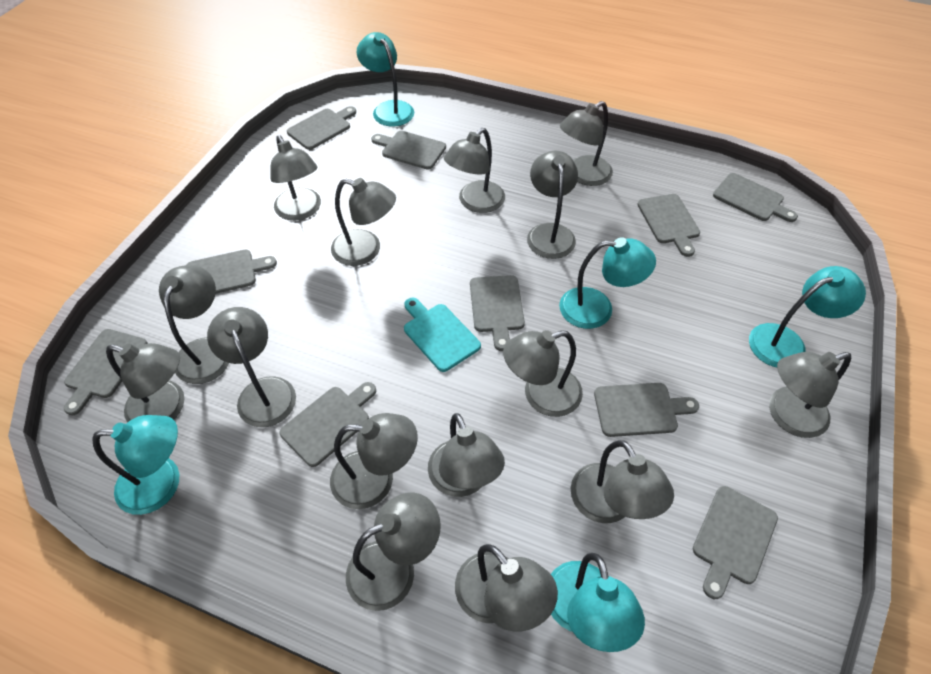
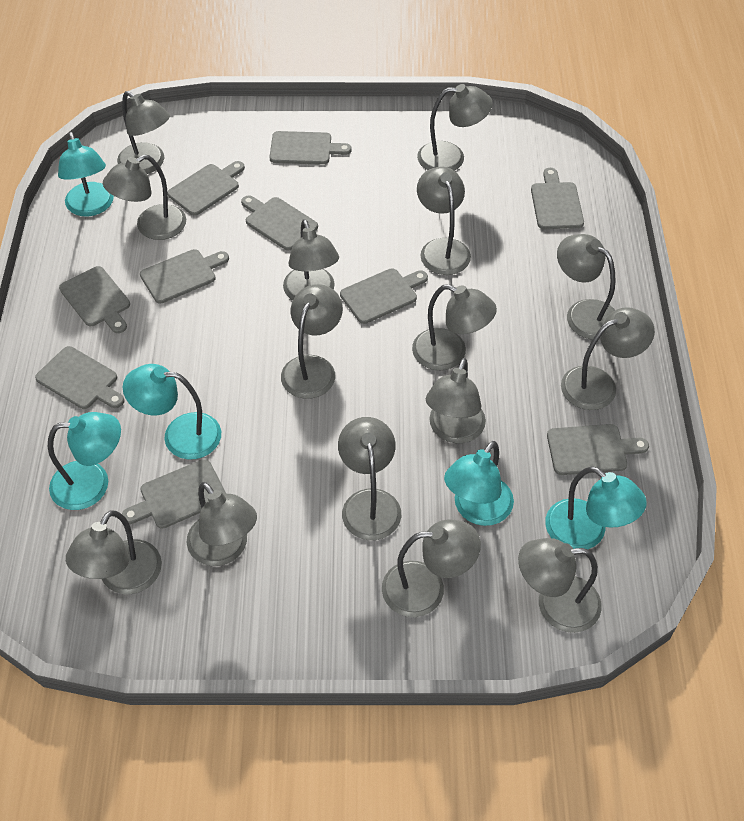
turquoise cutting board: 1 -> 0

